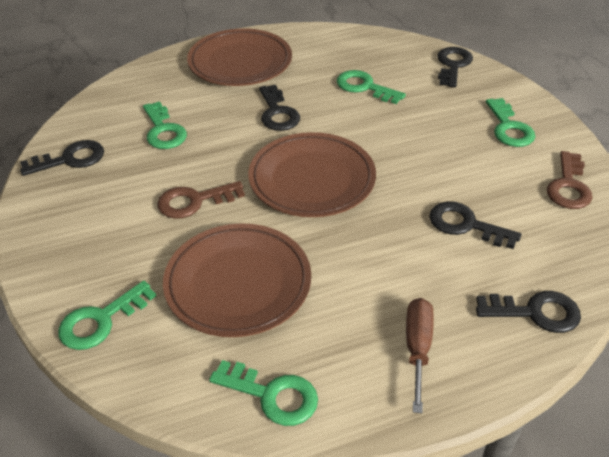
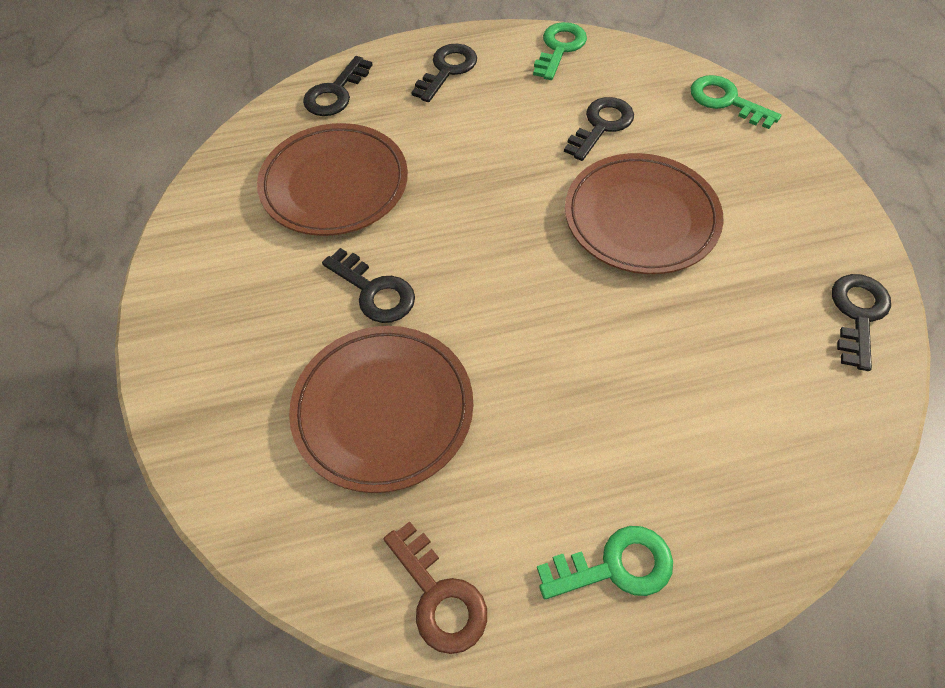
brown key: 2 -> 1
brown screwdriver: 1 -> 0
green key: 5 -> 3

